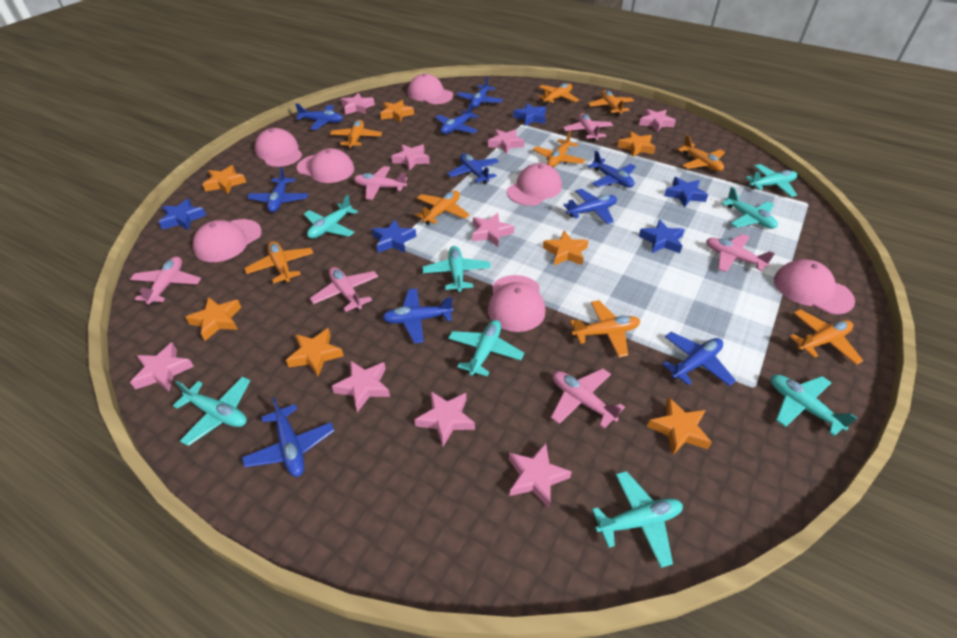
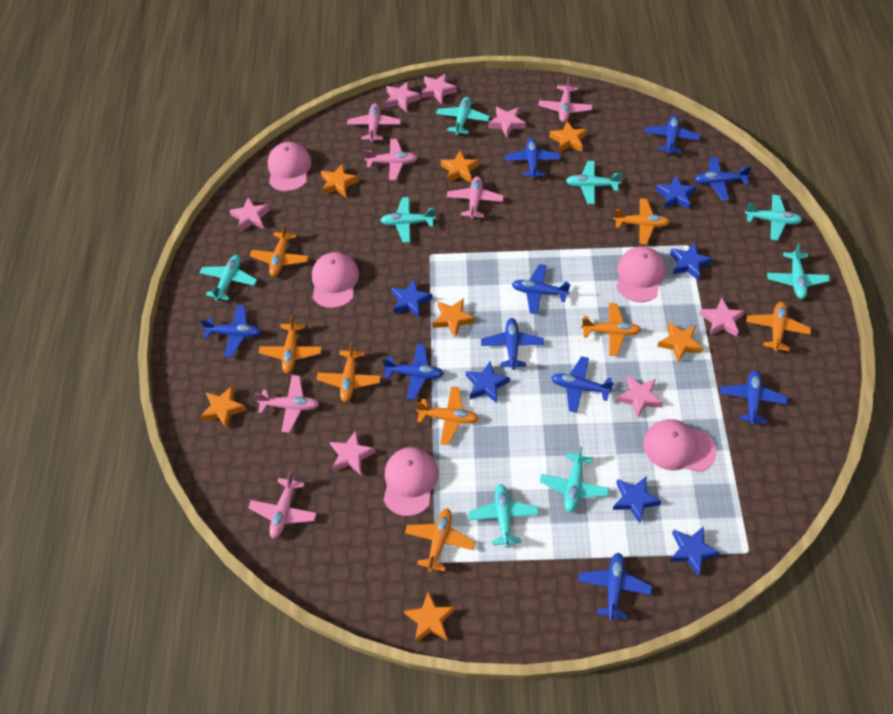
blue star: 5 -> 6
orange plane: 9 -> 8
pink cap: 7 -> 5
pink star: 9 -> 7

